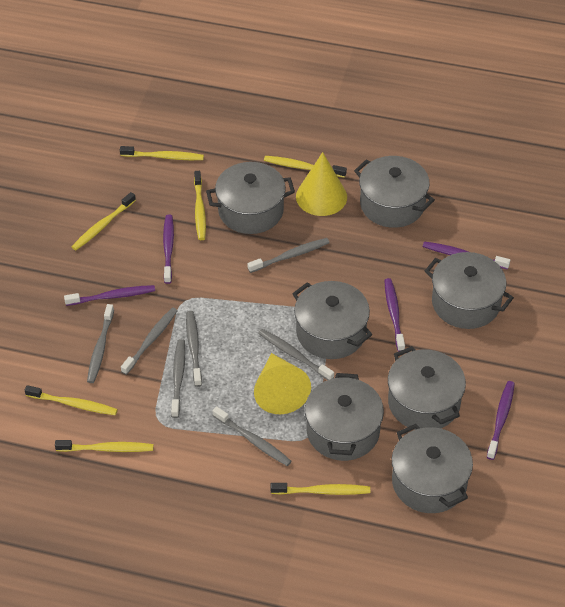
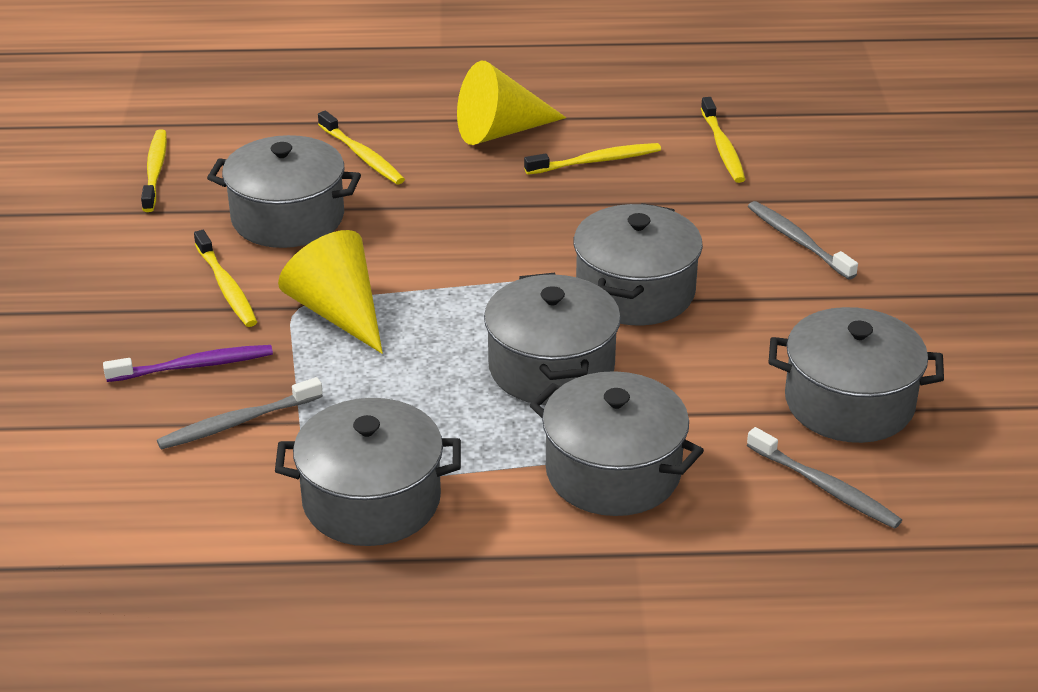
grey pot: 7 -> 6
grey toothbrush: 7 -> 3
purple toothbrush: 5 -> 1
yellow toothbrush: 7 -> 5

